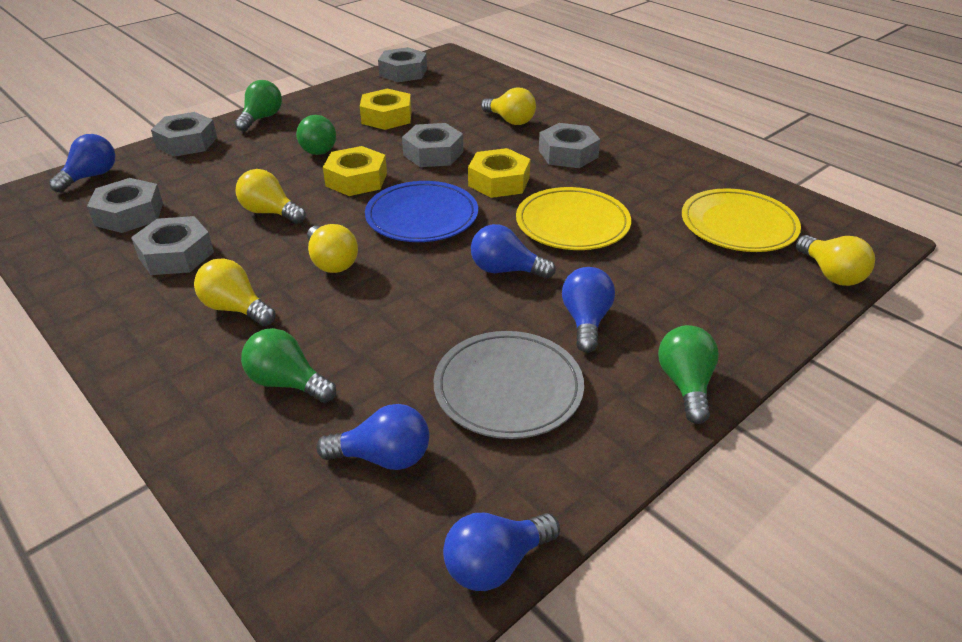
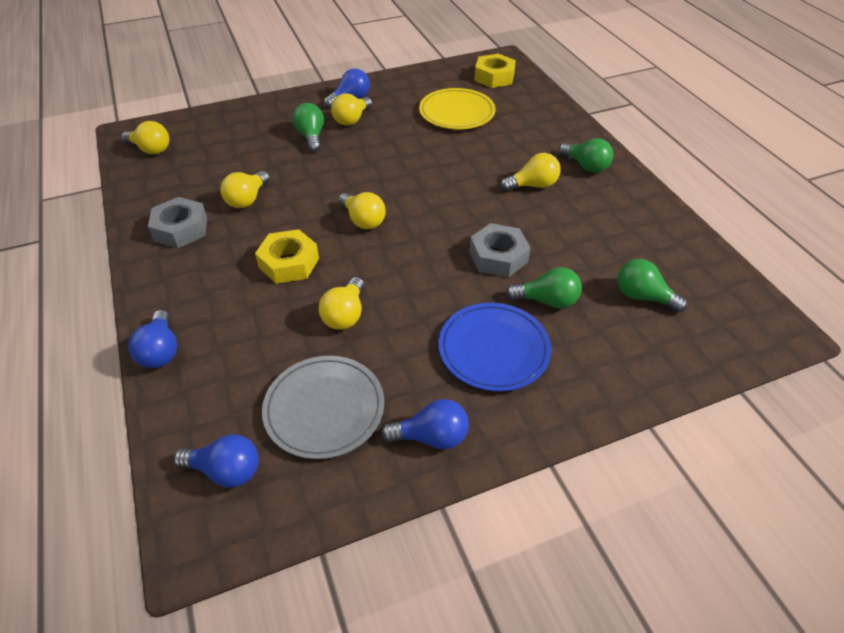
blue light bulb: 5 -> 4
grey nut: 6 -> 2
yellow light bulb: 5 -> 6
yellow nut: 3 -> 2
yellow plate: 2 -> 1

